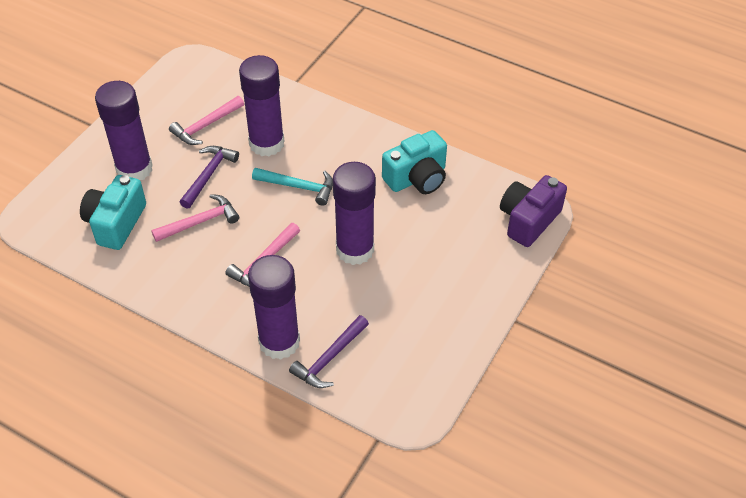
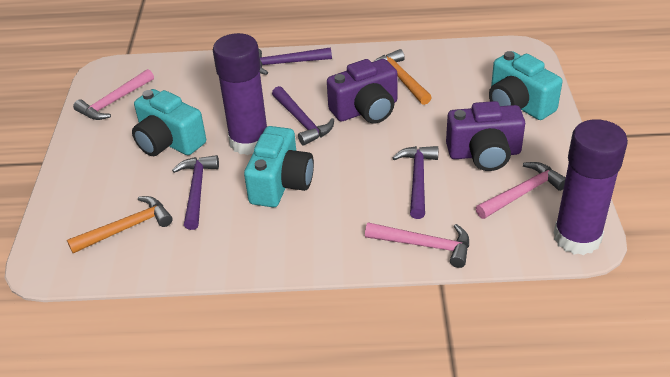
orange hammer: 0 -> 2
purple camera: 1 -> 2
purple glue stick: 4 -> 2
purple hammer: 2 -> 4
turquoise camera: 2 -> 3
turquoise hammer: 1 -> 0

